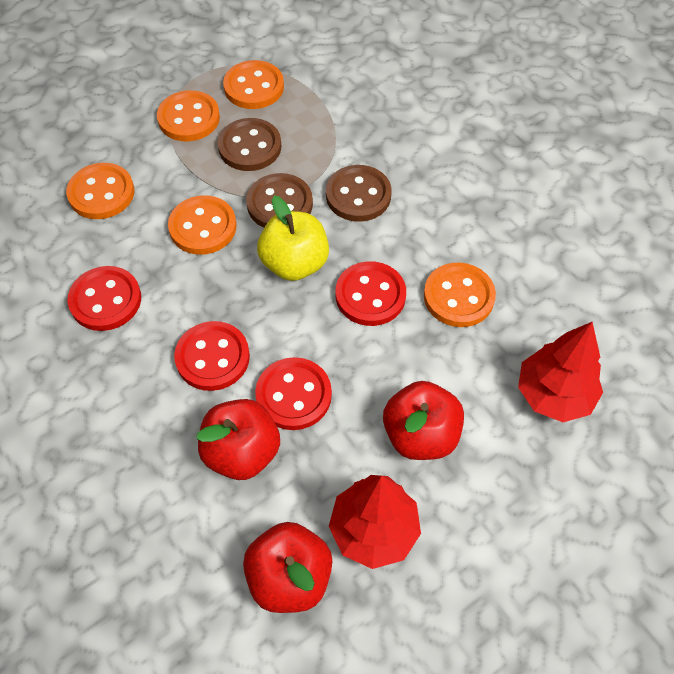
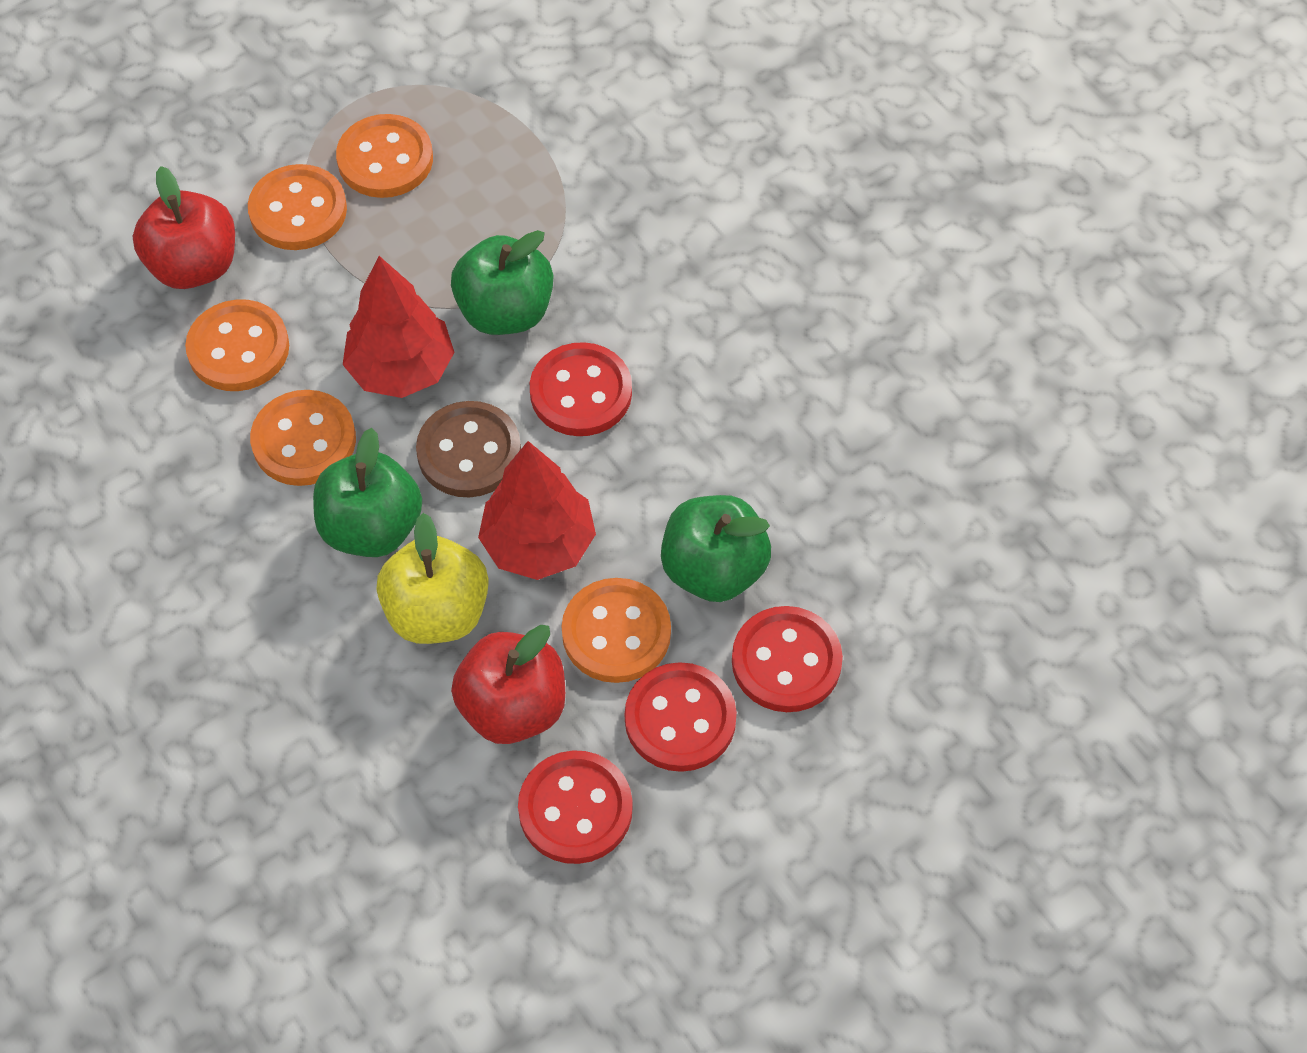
brown button: 3 -> 1
green apple: 0 -> 3
red apple: 3 -> 2

